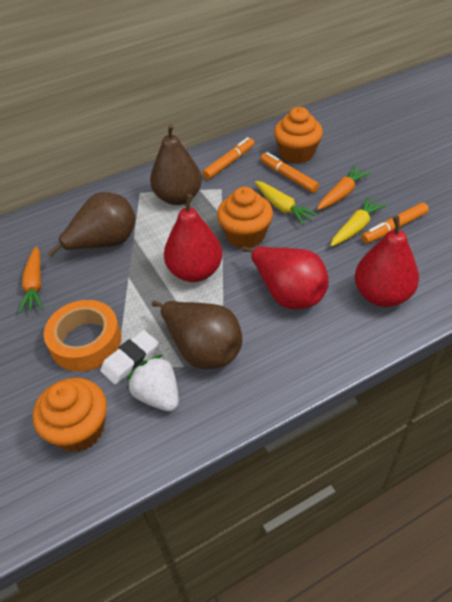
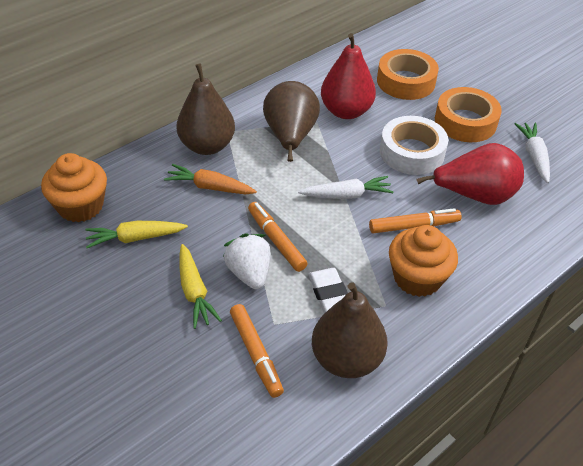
orange carrot: 2 -> 1
orange cupcake: 3 -> 2
orange tape: 1 -> 2
red pear: 3 -> 2
white carrot: 0 -> 2
white tape: 0 -> 1

